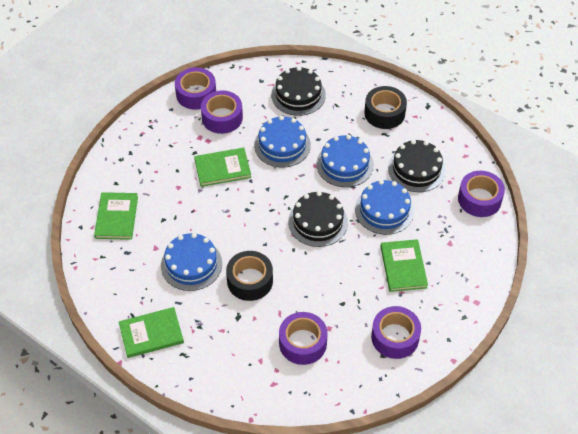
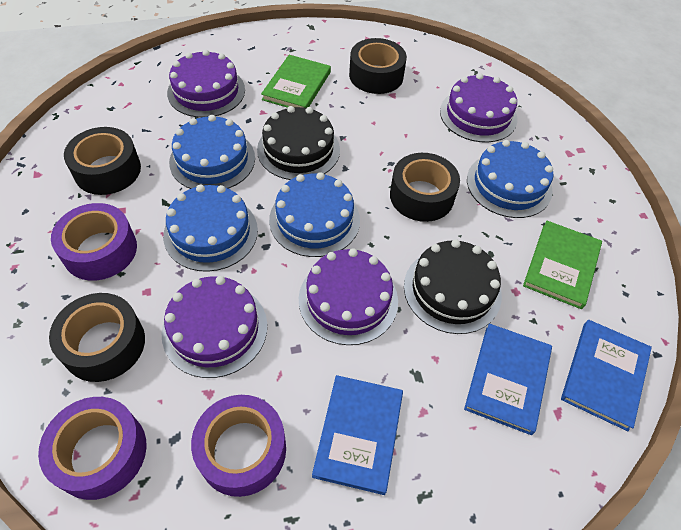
black cake: 3 -> 2
black tape: 2 -> 4
blue book: 0 -> 3
green book: 4 -> 2
purple cake: 0 -> 4
purple tape: 5 -> 3

